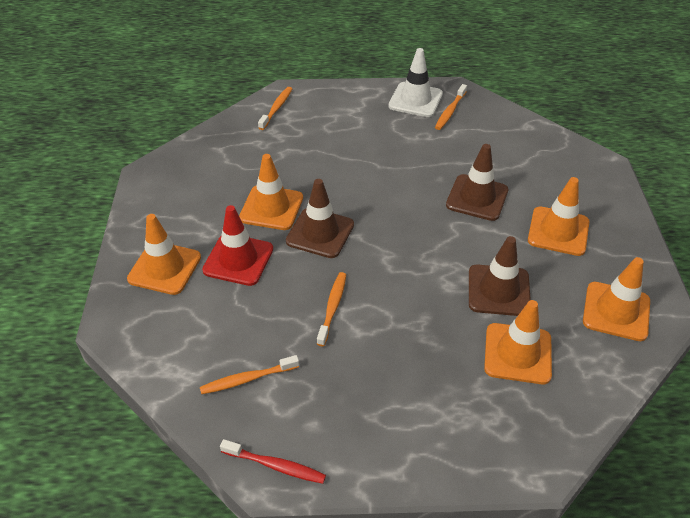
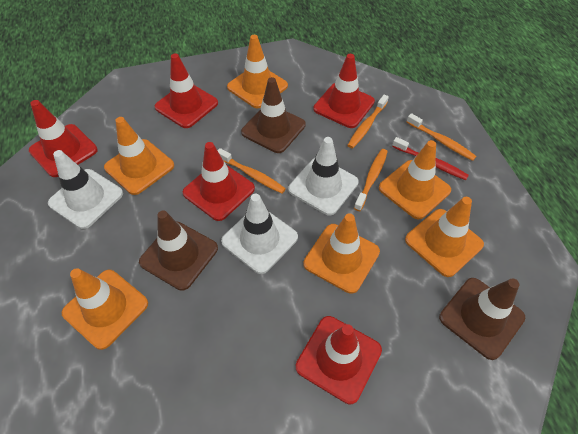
orange traffic cone: 5 -> 6
red traffic cone: 1 -> 5
white traffic cone: 1 -> 3

